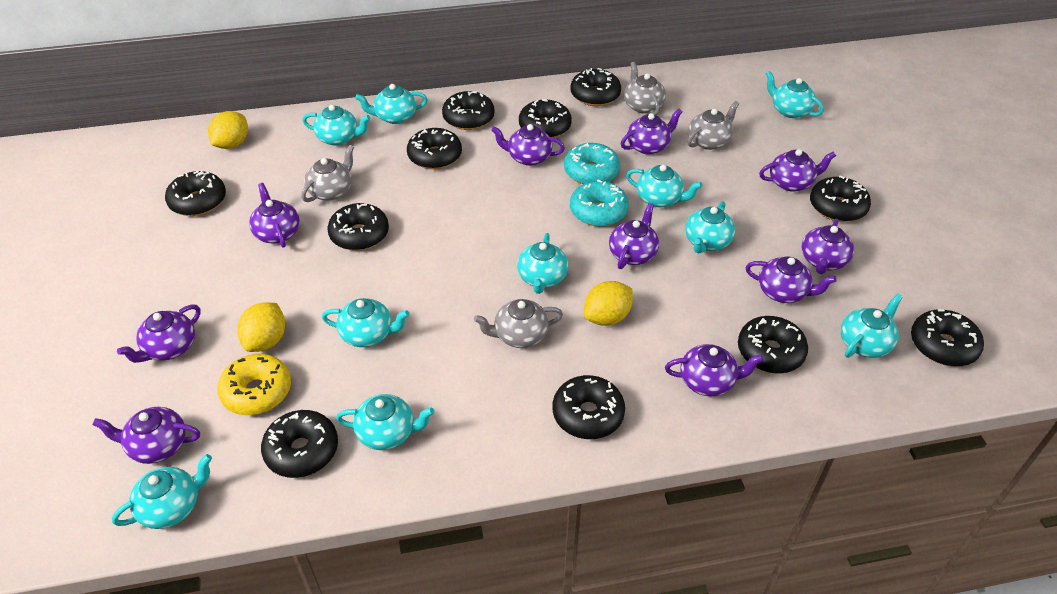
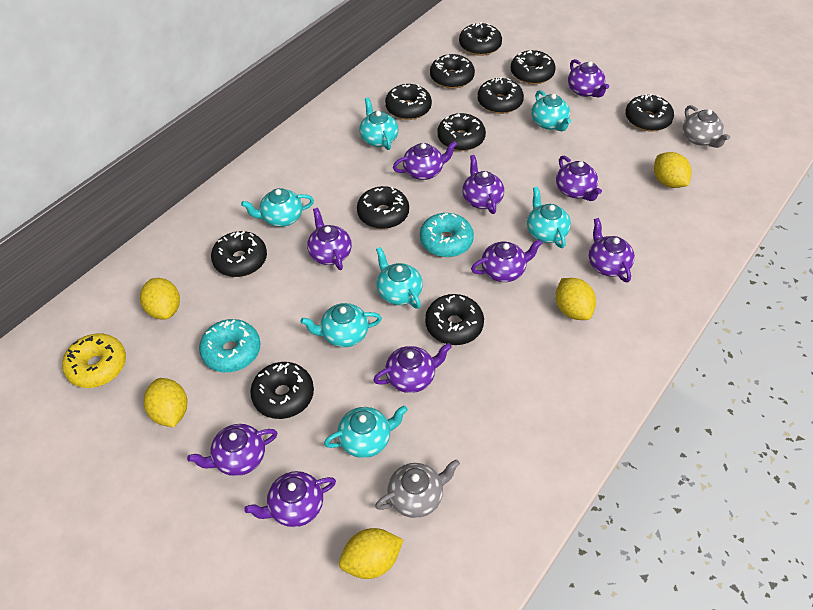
grey teapot: 4 -> 2
turquoise teapot: 10 -> 7
yellow lemon: 3 -> 5

